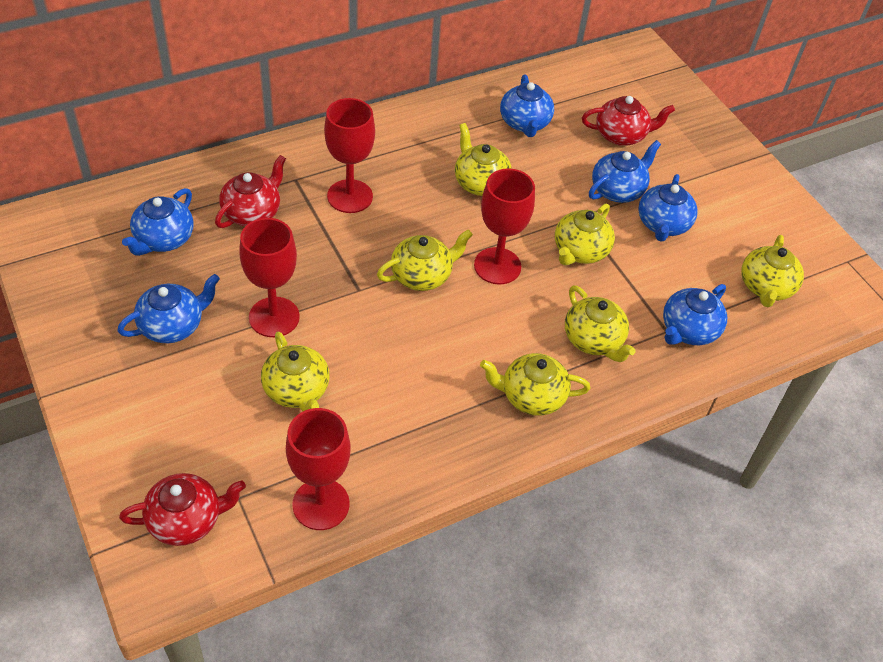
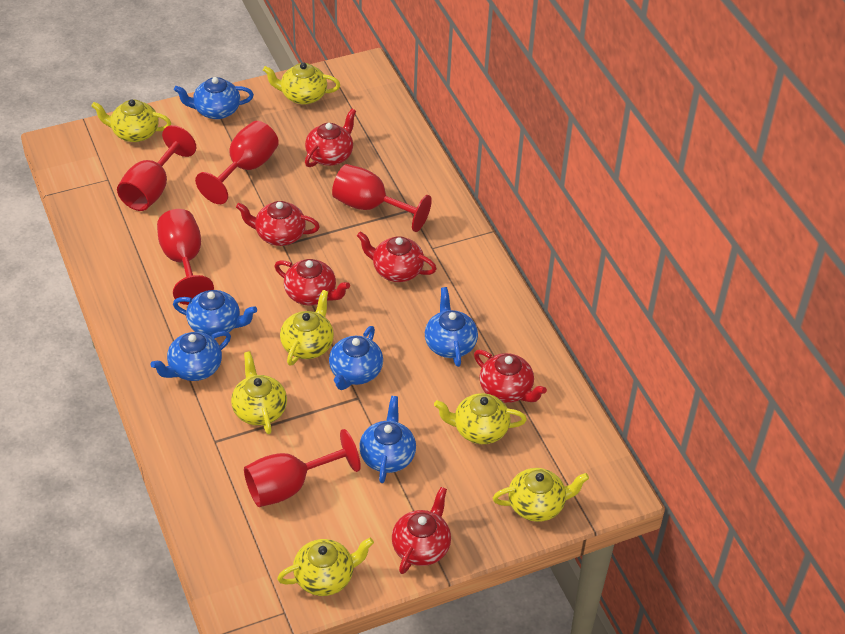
red goblet: 4 -> 5
red teapot: 3 -> 6

